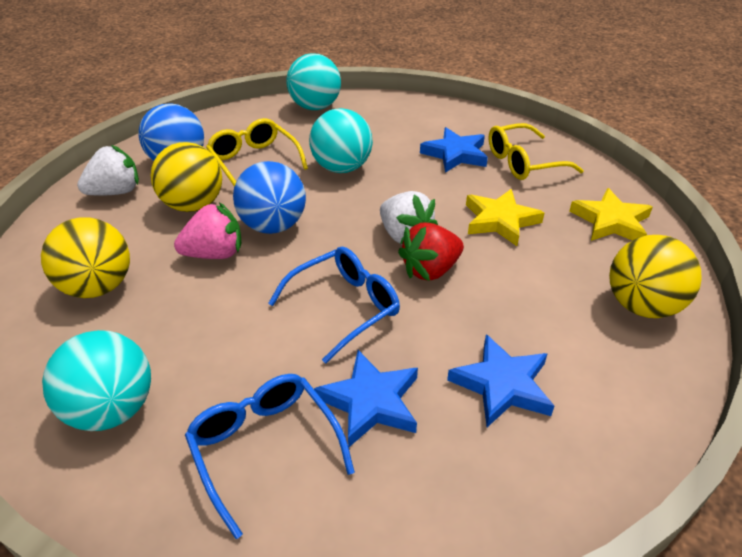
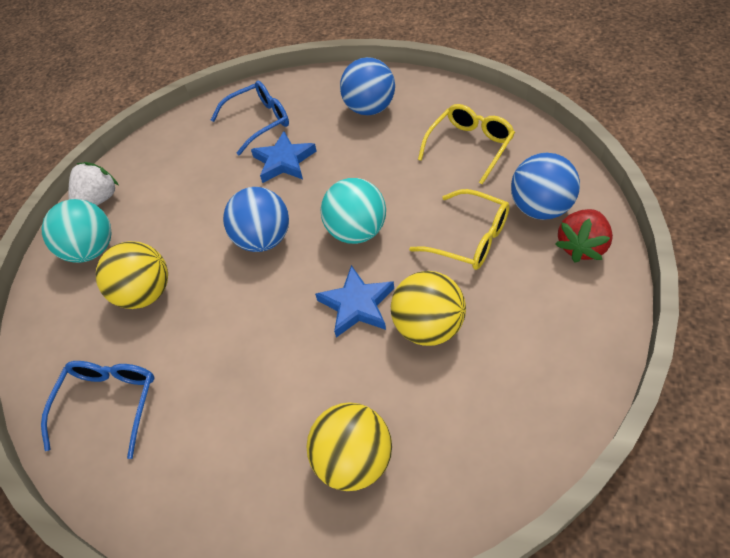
blue ball: 2 -> 3
blue star: 3 -> 2
pink strawberry: 1 -> 0
turquoise ball: 3 -> 2
white strawberry: 2 -> 1
yellow star: 2 -> 0

